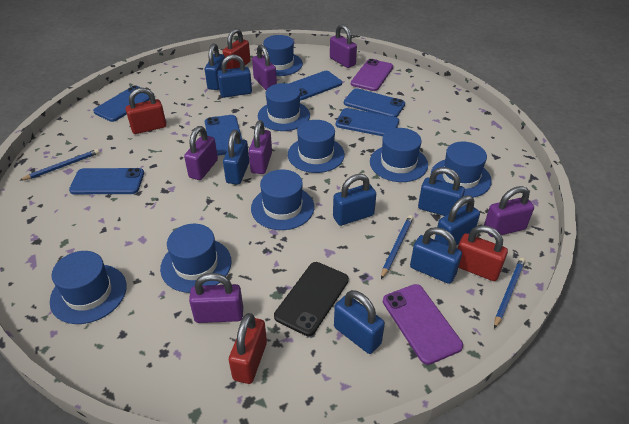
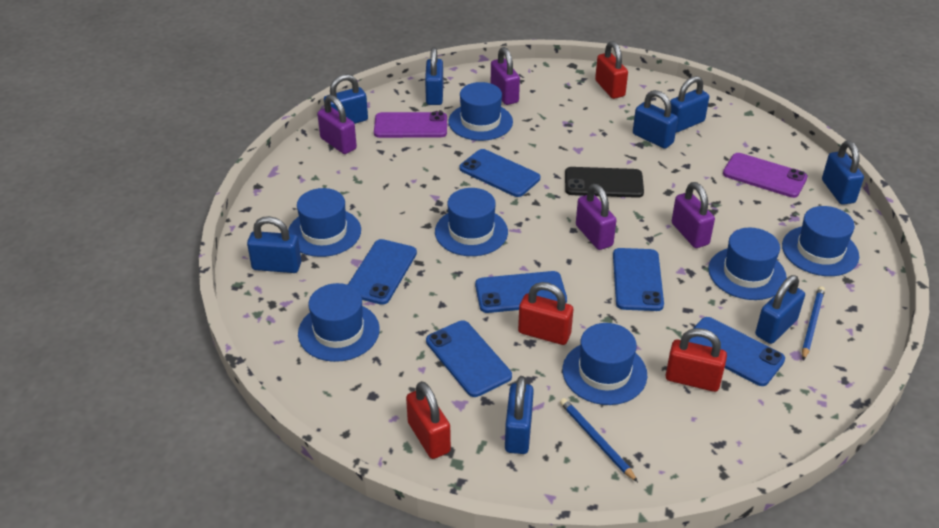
blue hat: 8 -> 7
blue pencil: 3 -> 2
purple padlock: 6 -> 4

